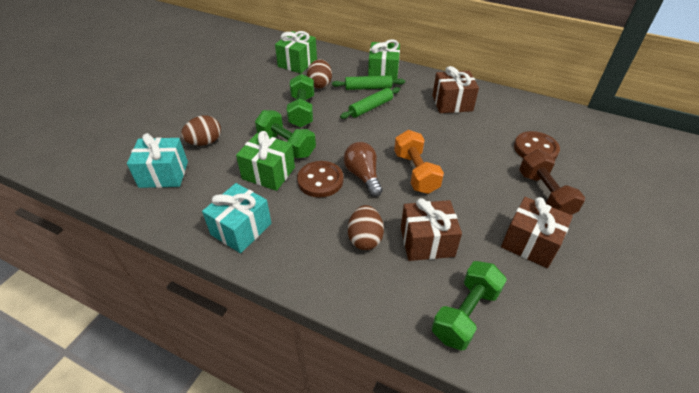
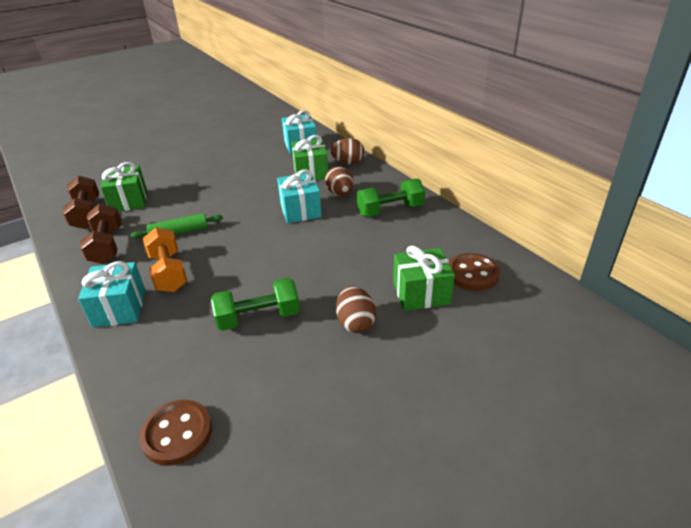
brown dumbbell: 1 -> 2
brown gift: 3 -> 0
brown light bulb: 1 -> 0
green dumbbell: 3 -> 2
green rolling pin: 2 -> 1
turquoise gift: 2 -> 3

